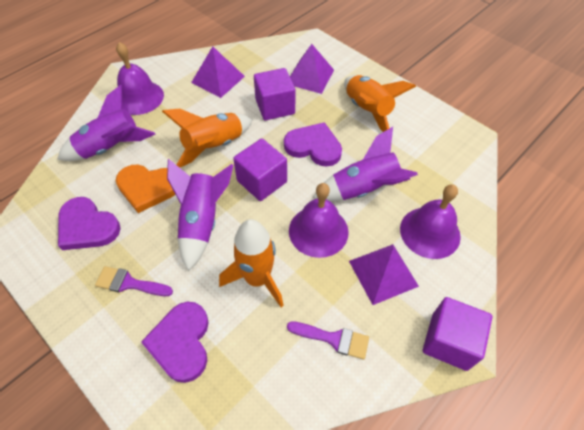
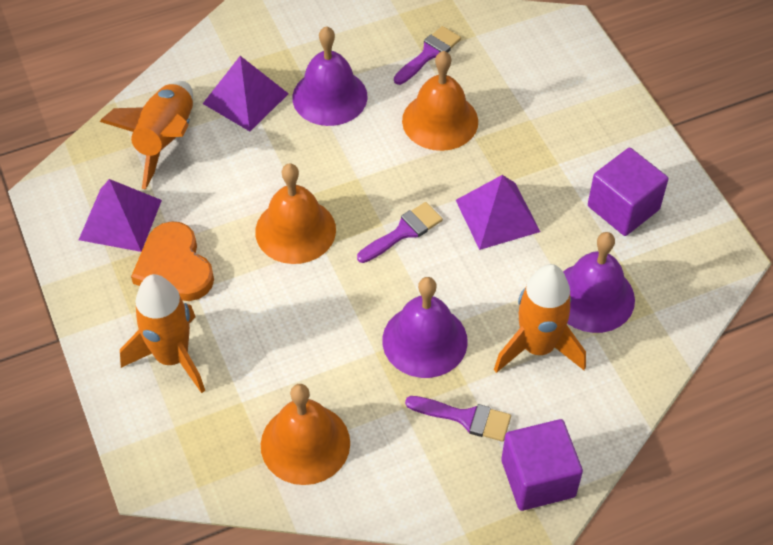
orange bell: 0 -> 3
purple brush: 2 -> 3
purple cube: 3 -> 2
purple heart: 3 -> 0
purple rocket: 3 -> 0

